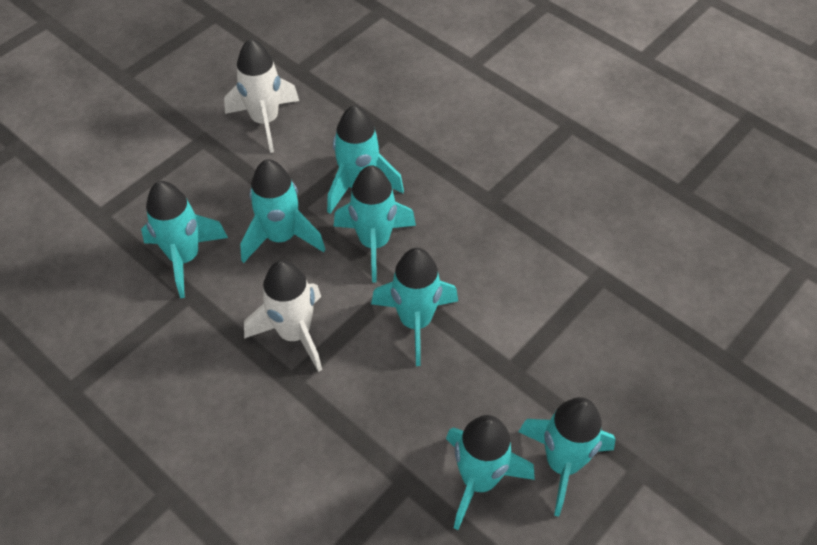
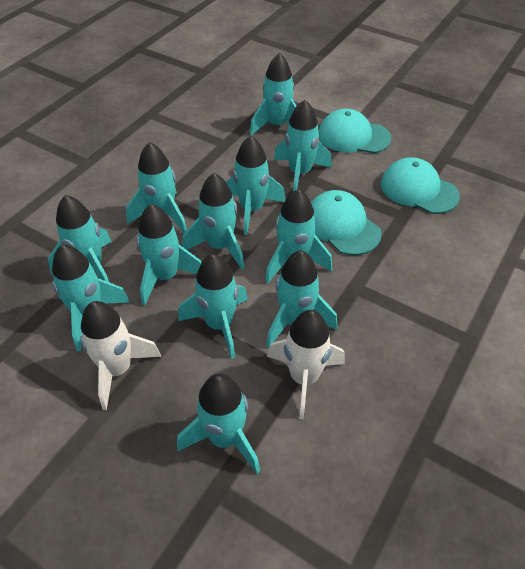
turquoise cap: 0 -> 3
turquoise rocket: 7 -> 12

